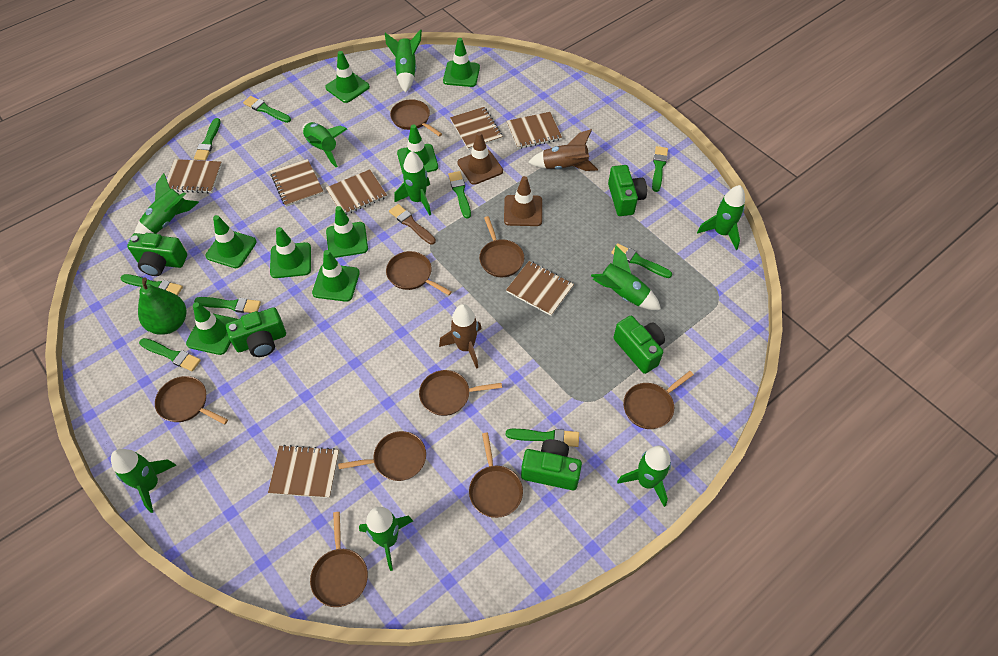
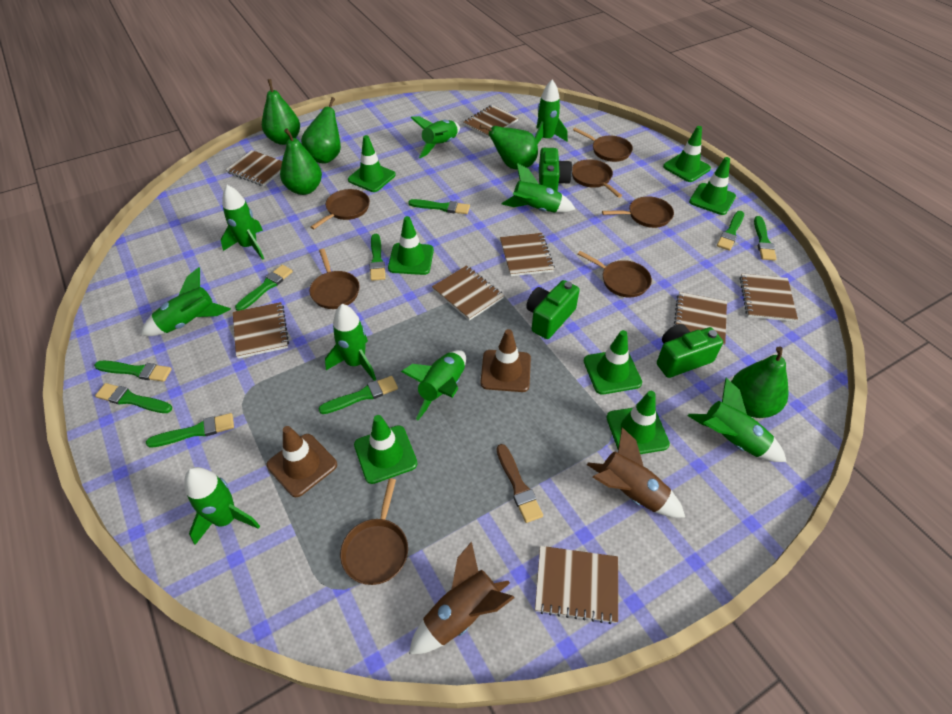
brown notebook: 7 -> 8
brown pan: 9 -> 7
green camera: 5 -> 3
green pear: 1 -> 5
green traffic cone: 8 -> 7

